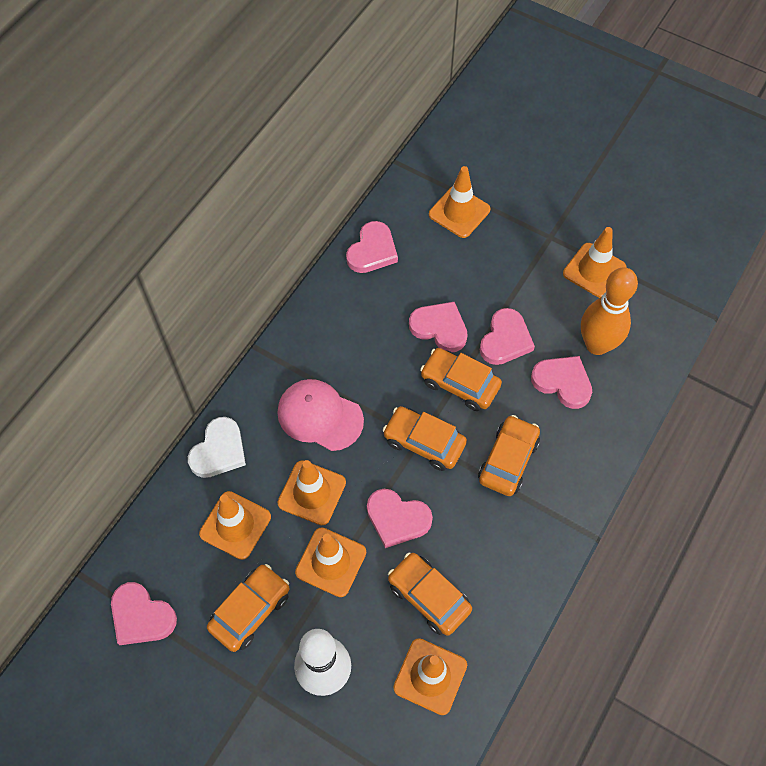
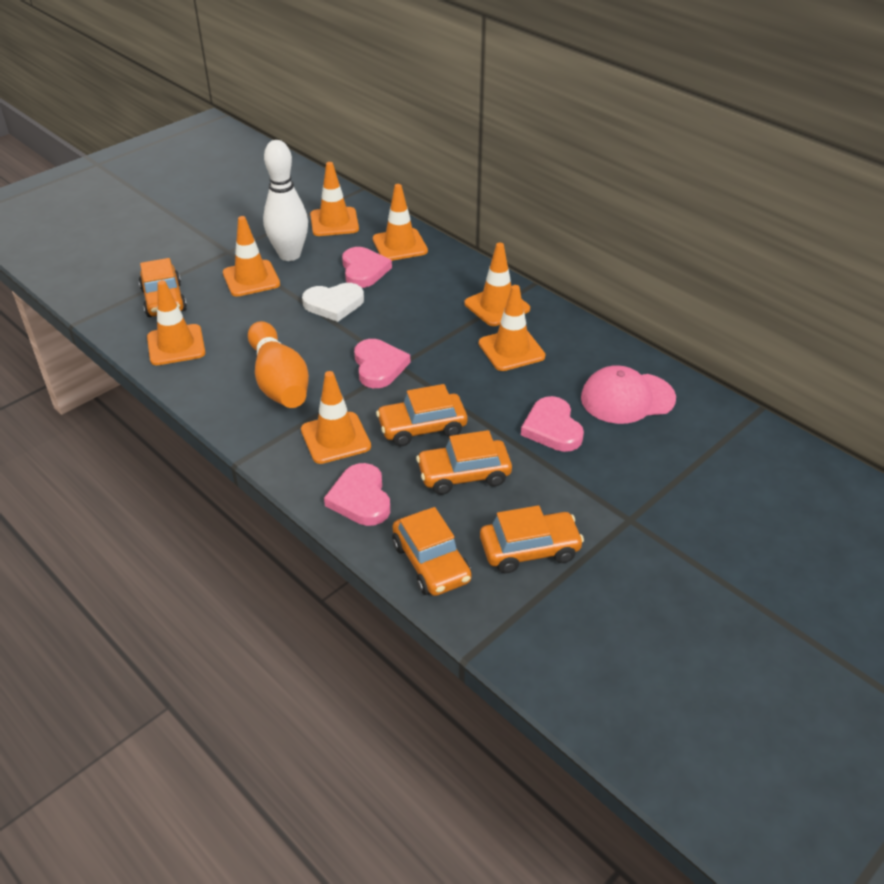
orange traffic cone: 6 -> 7
pink heart: 6 -> 4

